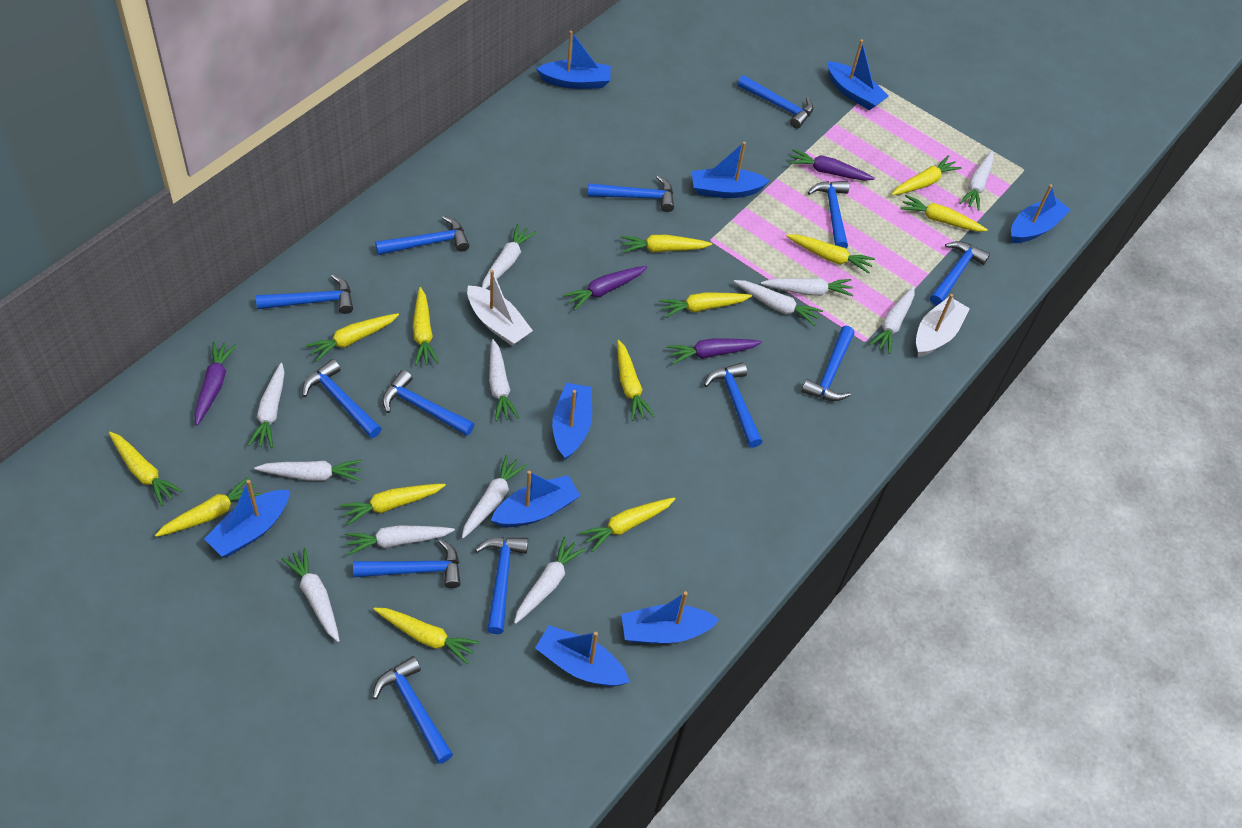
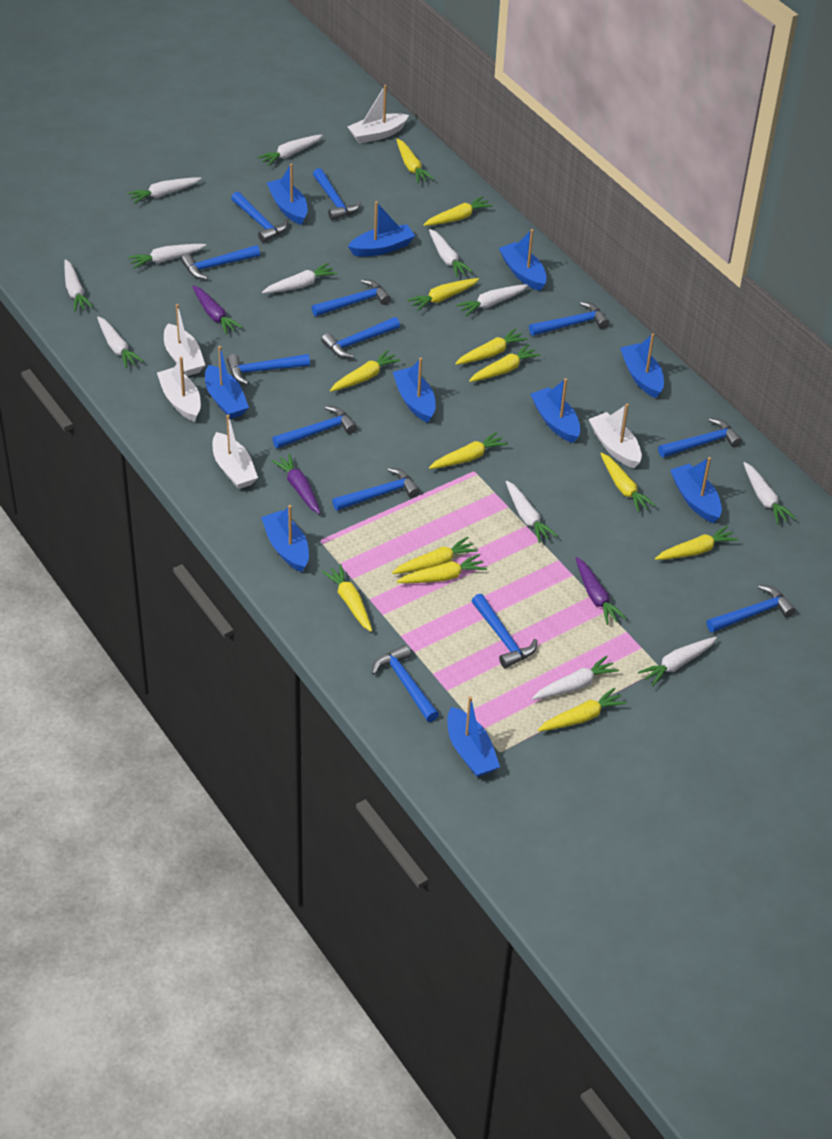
blue boat: 9 -> 10
purple carrot: 4 -> 3
white boat: 2 -> 5

